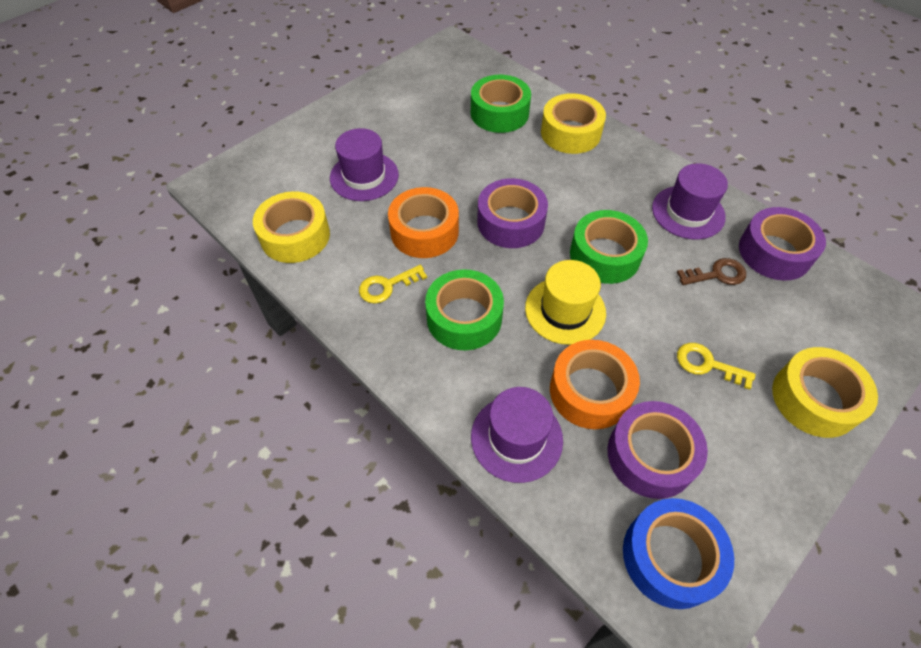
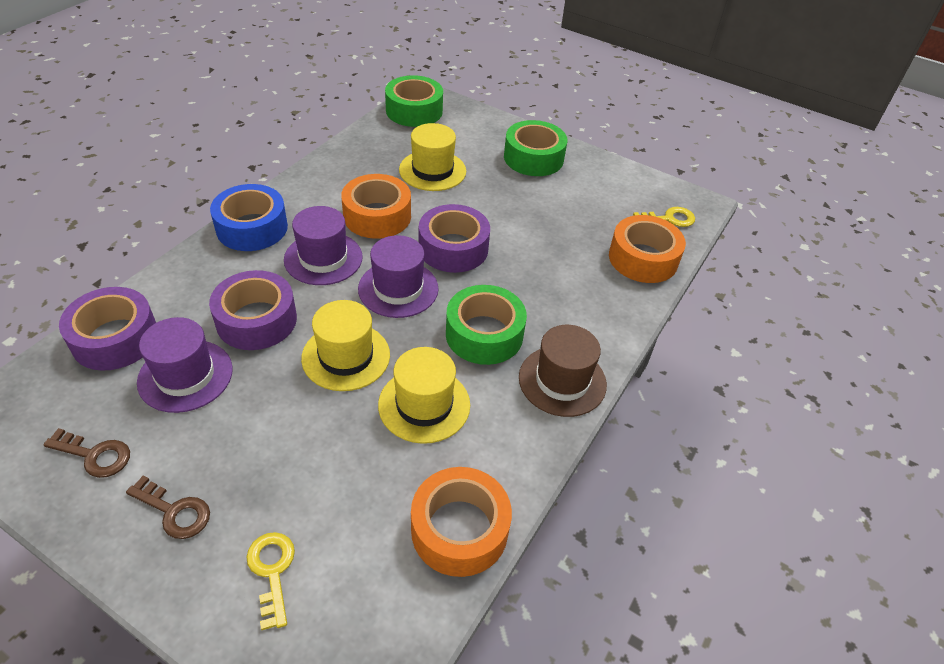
brown hat: 0 -> 1
brown key: 1 -> 2
orange tape: 2 -> 3
yellow hat: 1 -> 3
yellow tape: 3 -> 0

